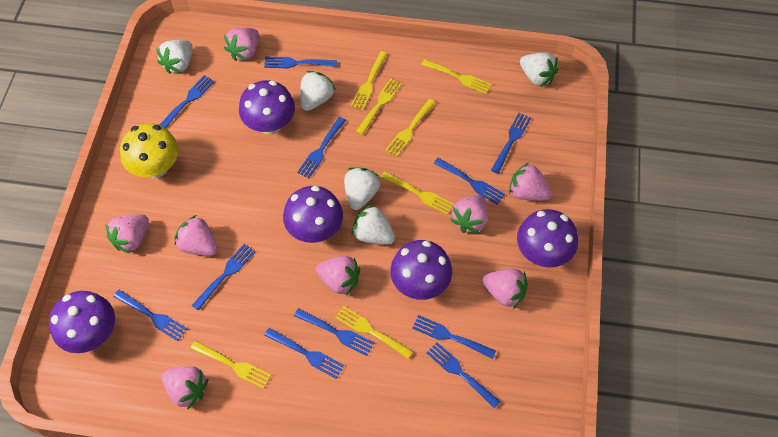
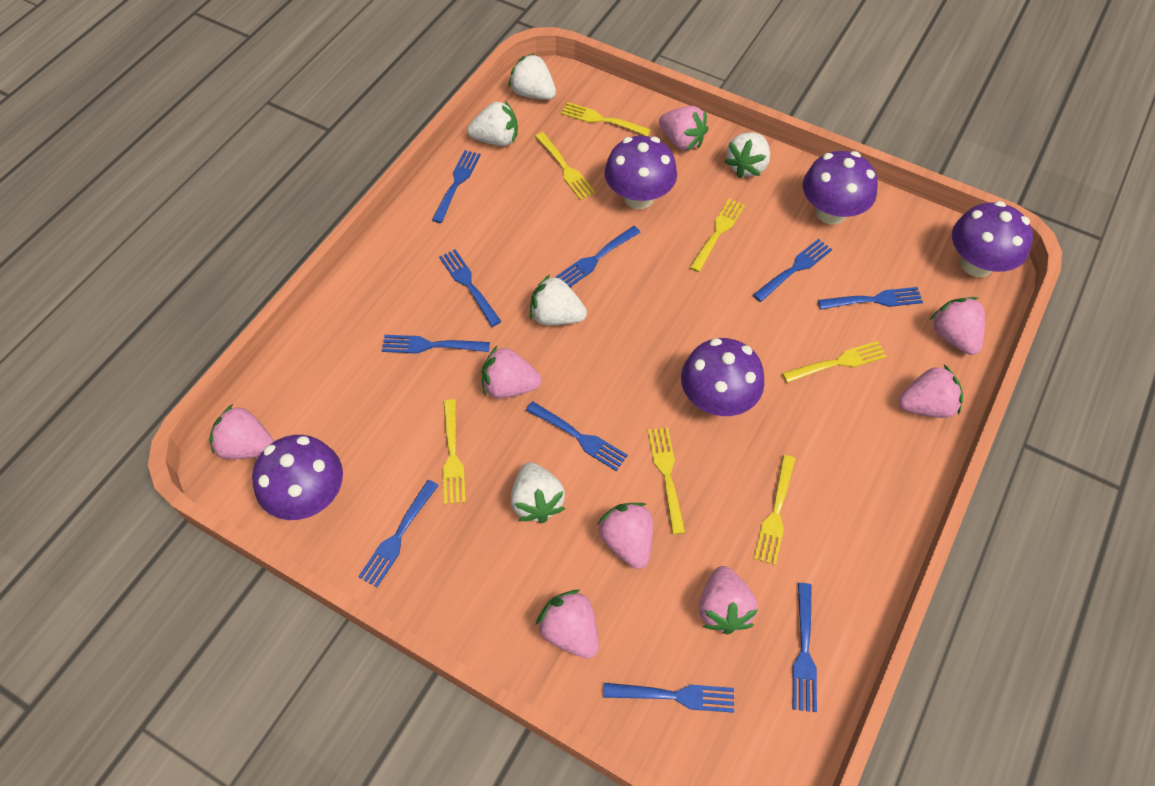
blue fork: 11 -> 10
yellow mushroom: 1 -> 0

